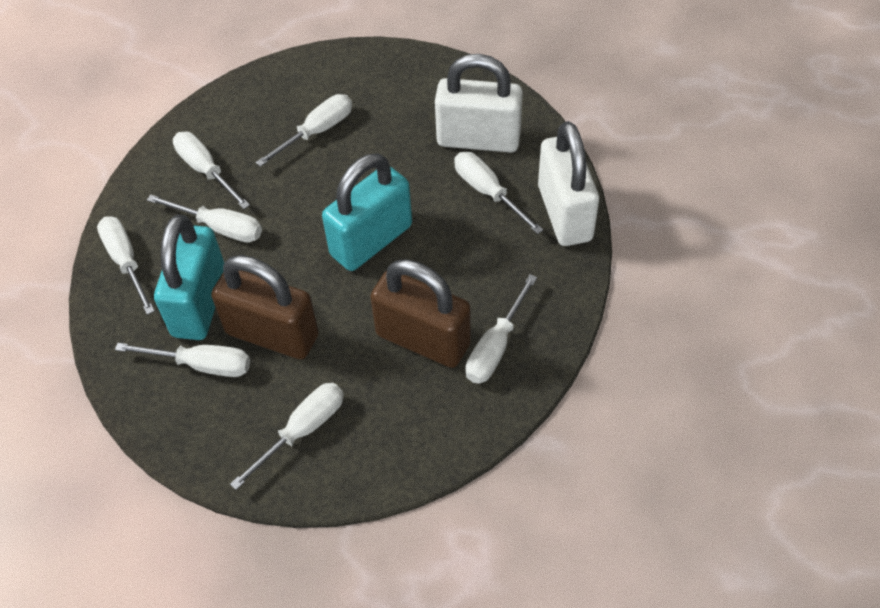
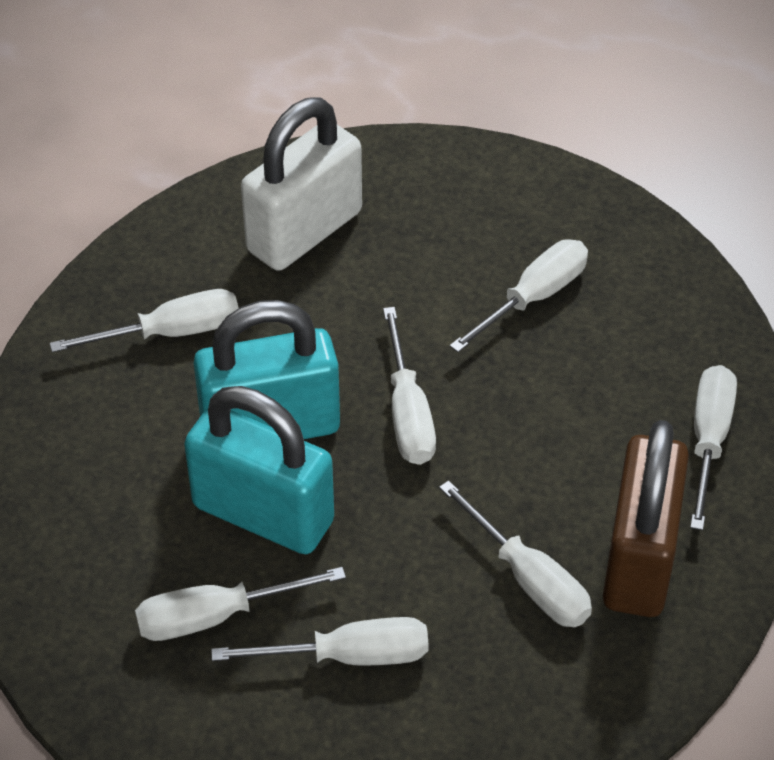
brown padlock: 2 -> 1
white padlock: 2 -> 1
white screwdriver: 8 -> 7

